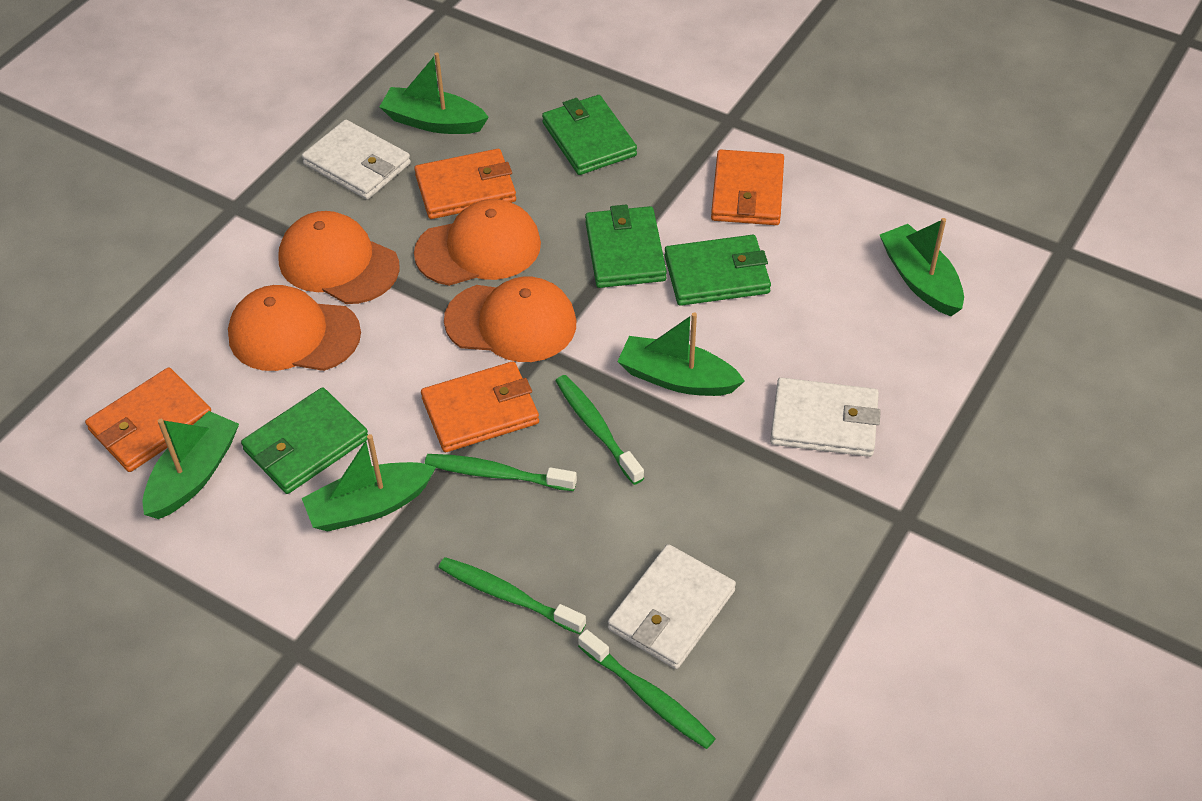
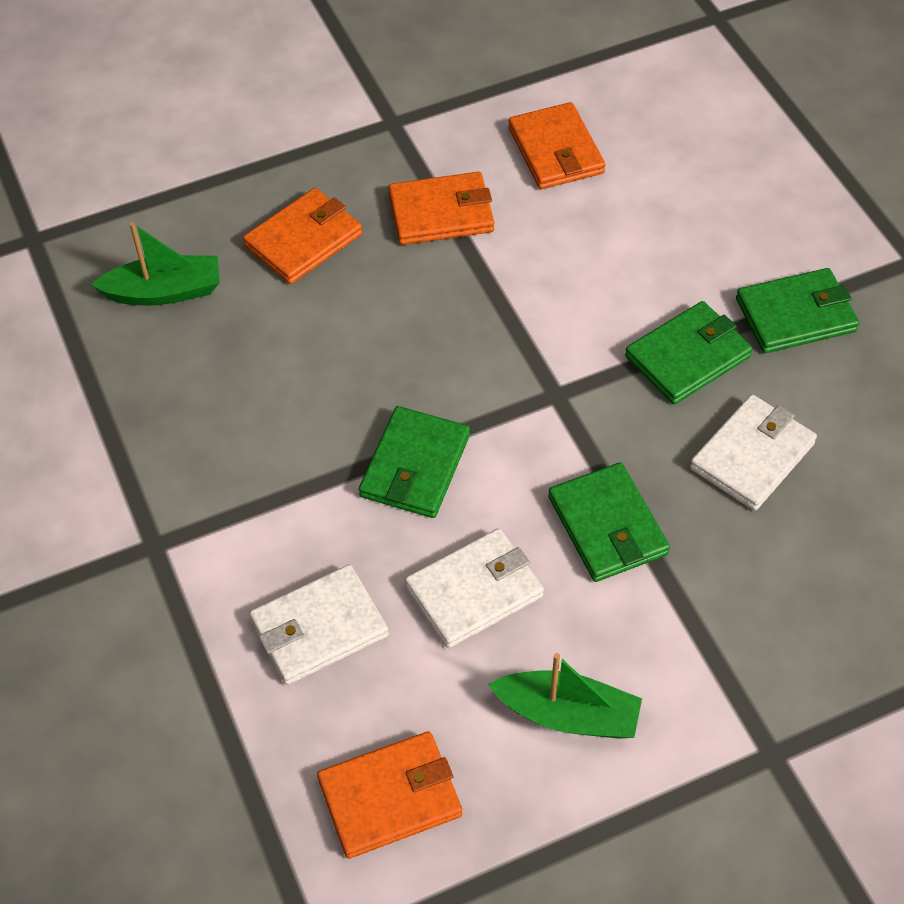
green boat: 5 -> 2
green toothbrush: 4 -> 0
orange cap: 4 -> 0

